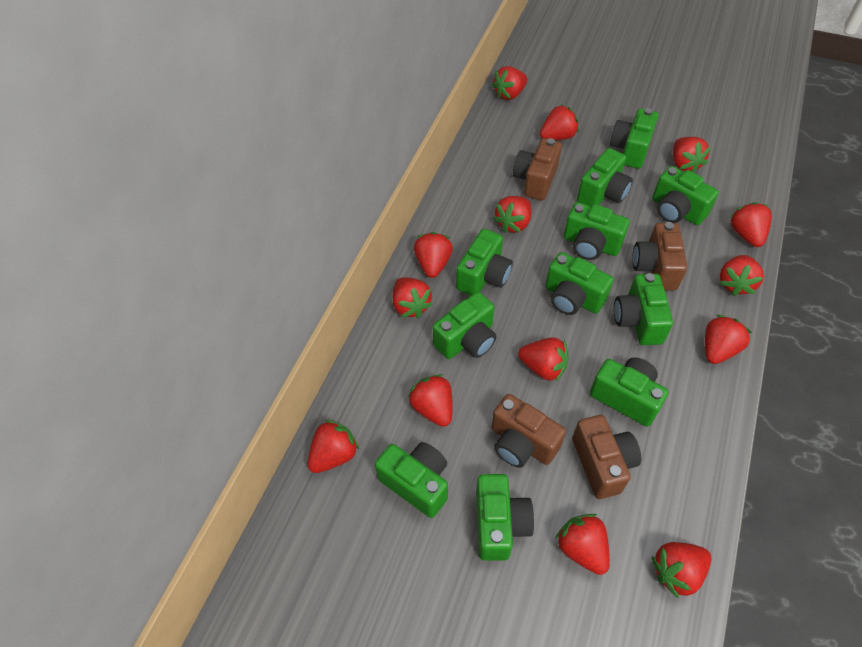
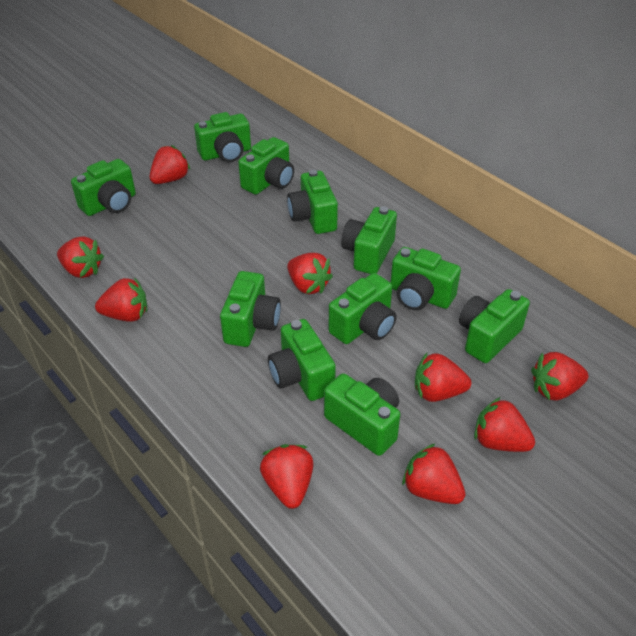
brown camera: 4 -> 0
red strawberry: 14 -> 9

